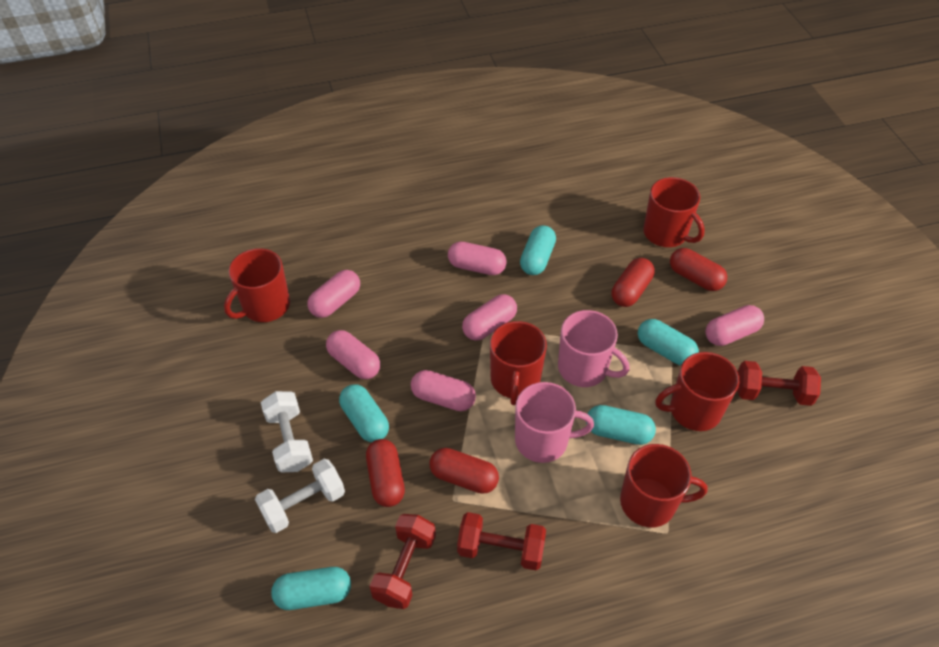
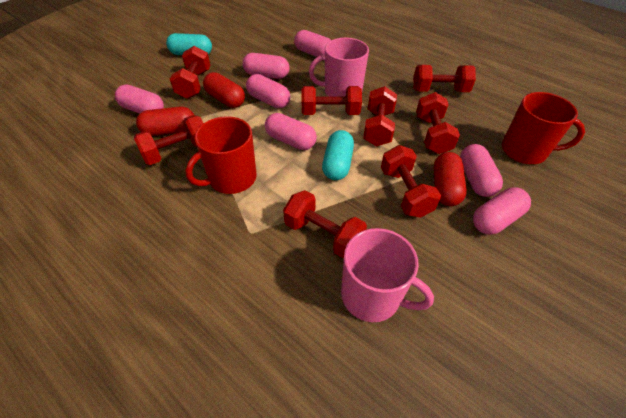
pink capsule: 6 -> 7
red capsule: 4 -> 3
red dumbbell: 3 -> 8
red mug: 5 -> 2
turquoise capsule: 5 -> 2
white dumbbell: 2 -> 0

